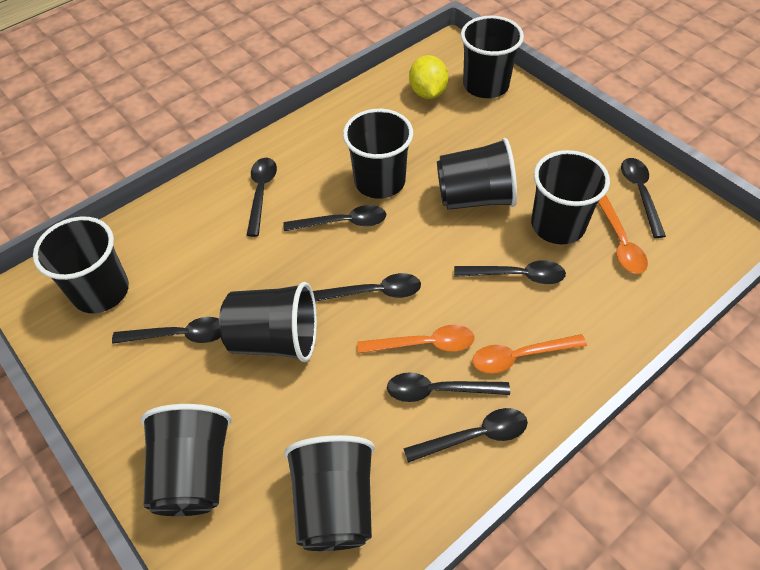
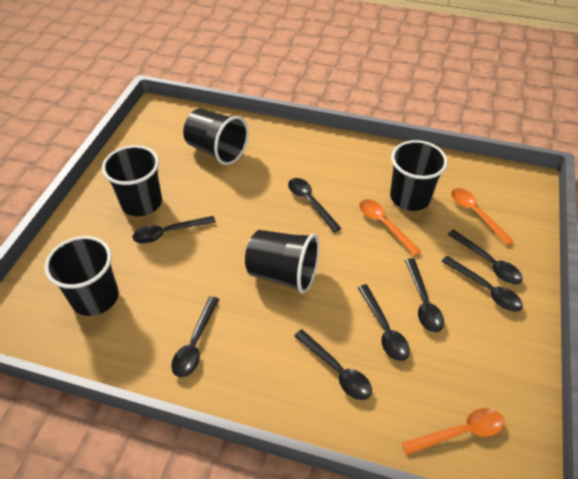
black cup: 8 -> 5
yellow lemon: 1 -> 0

